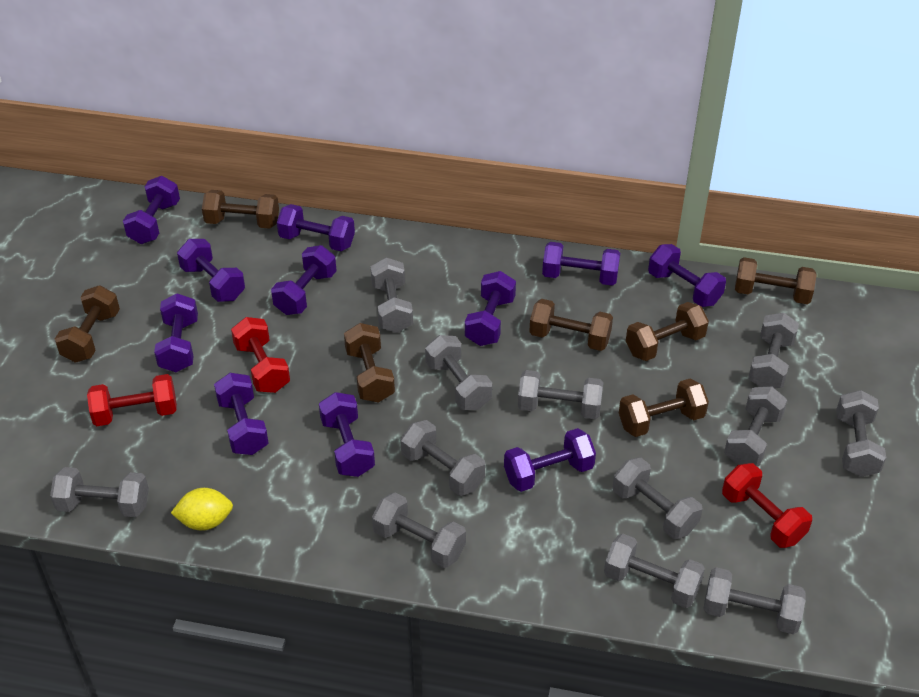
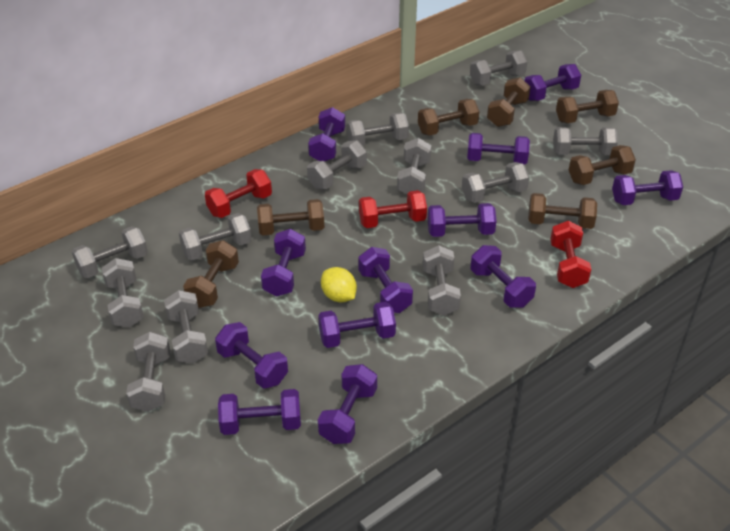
purple dumbbell: 11 -> 12

